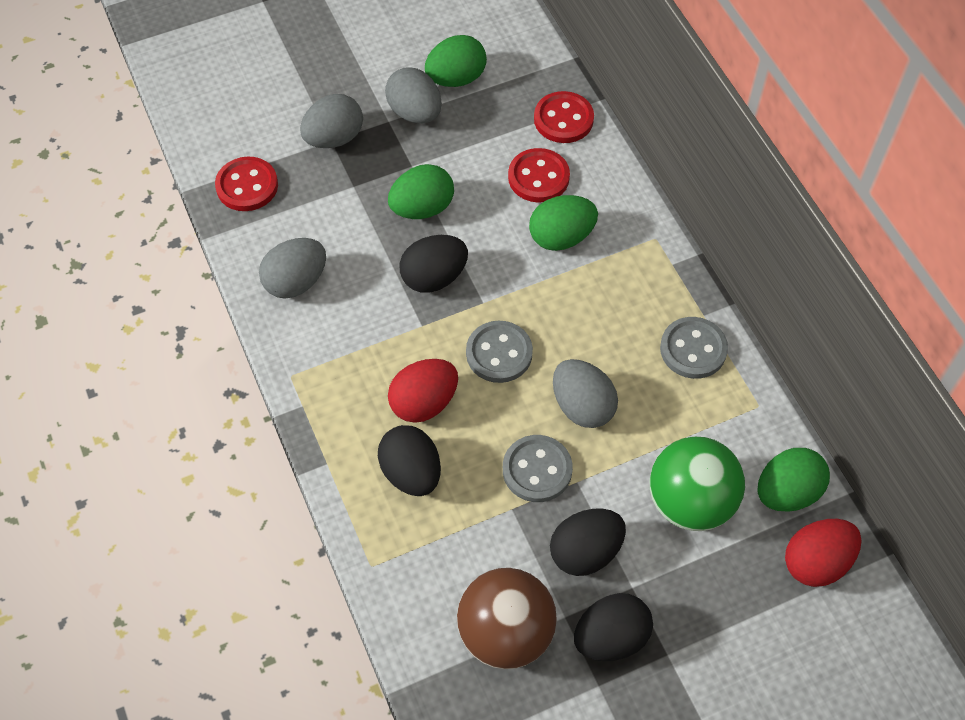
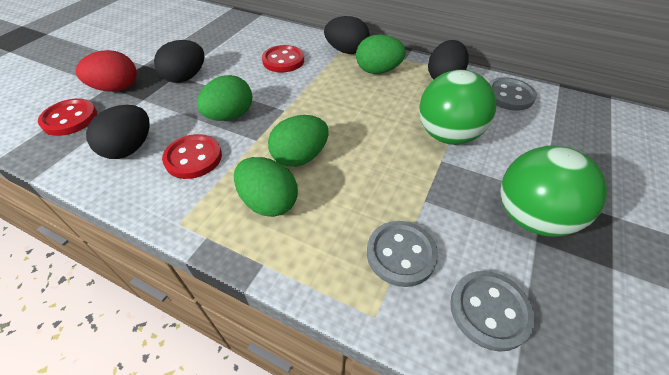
brown ball: 1 -> 0
green ball: 1 -> 2
grey egg: 4 -> 0
red egg: 2 -> 1

